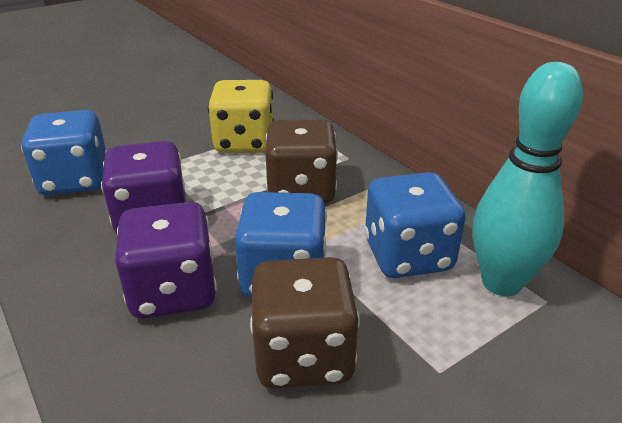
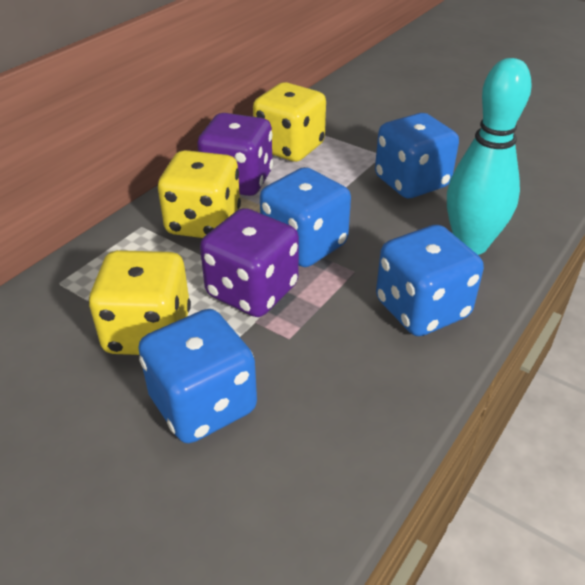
blue dice: 3 -> 4
brown dice: 2 -> 0
yellow dice: 1 -> 3

